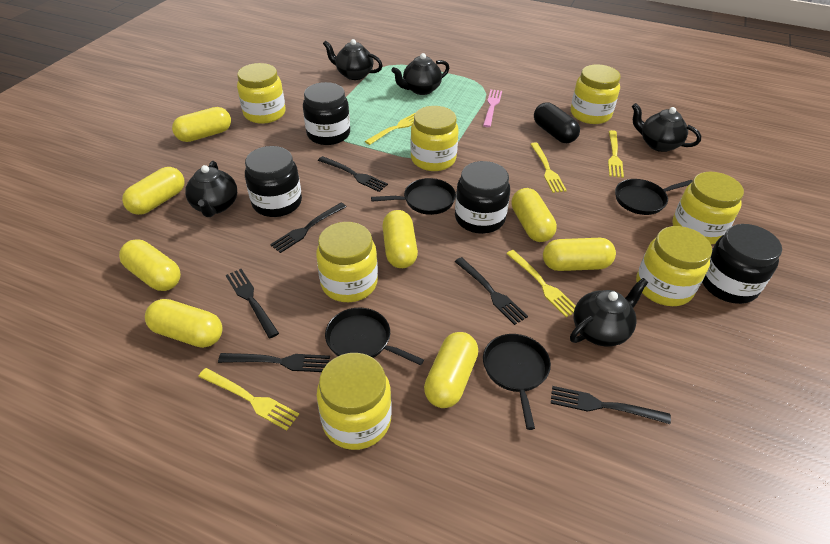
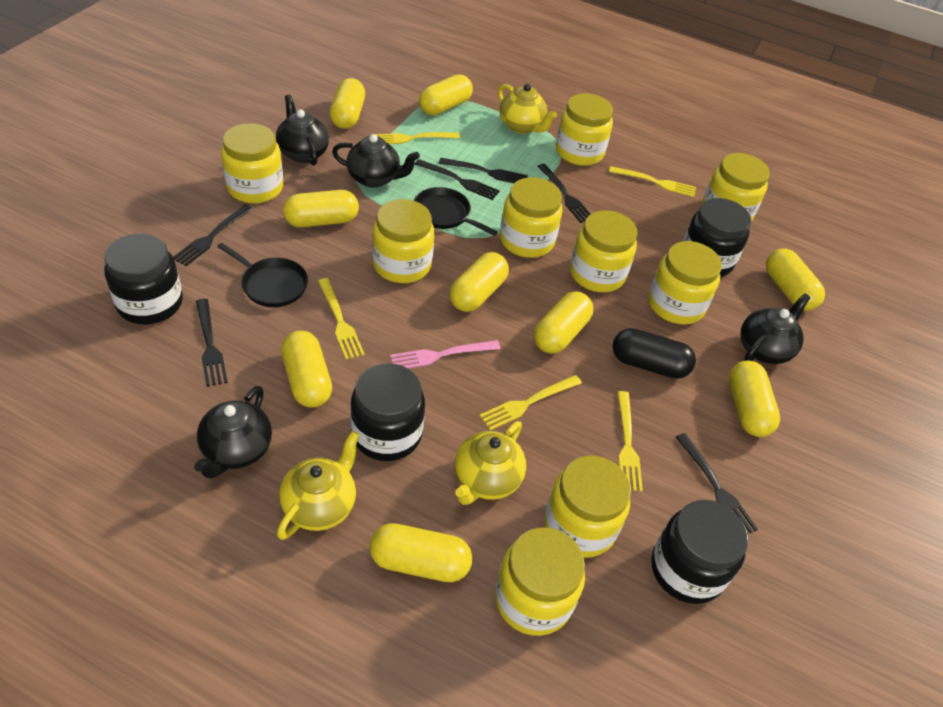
black pan: 4 -> 2
black teapot: 5 -> 4
yellow capsule: 8 -> 9
yellow jar: 7 -> 9
yellow teapot: 0 -> 3

